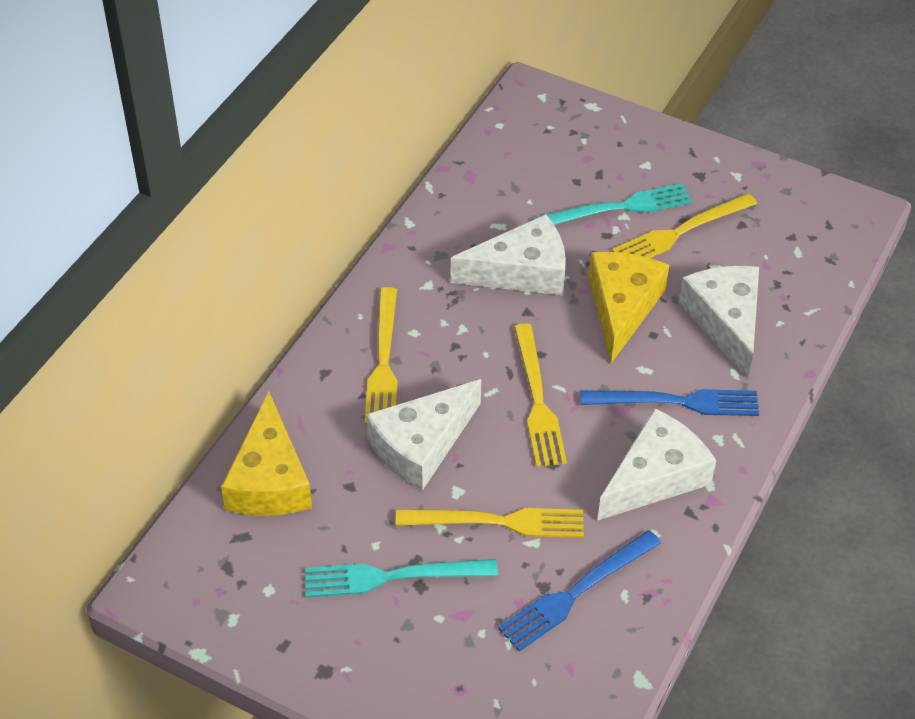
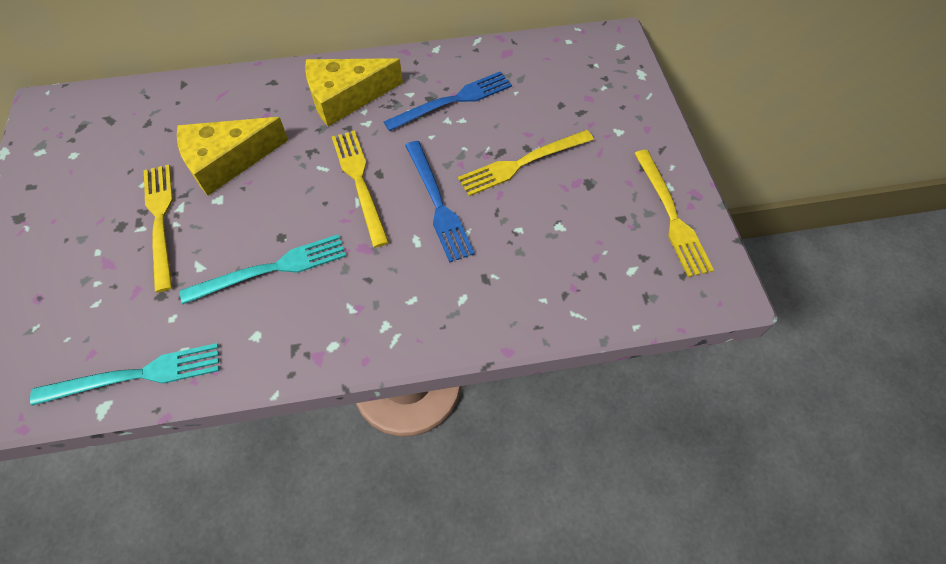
white cheese: 4 -> 0

